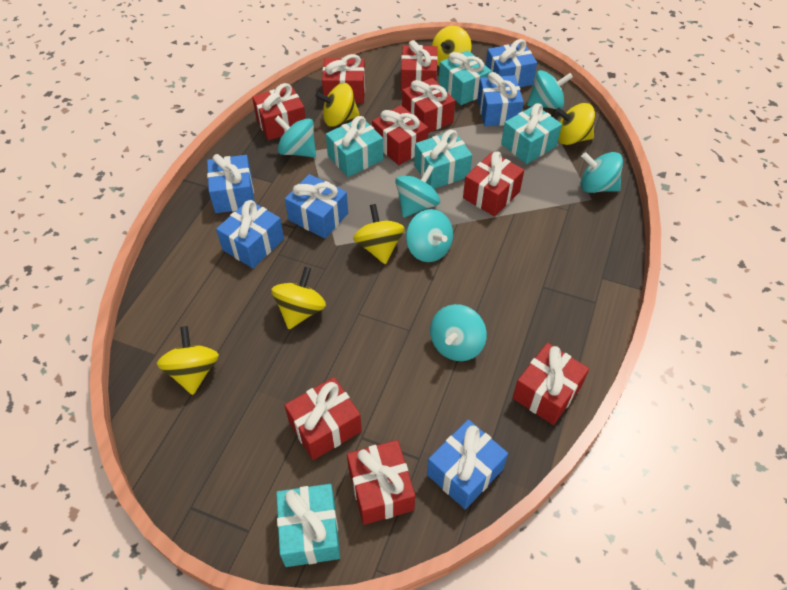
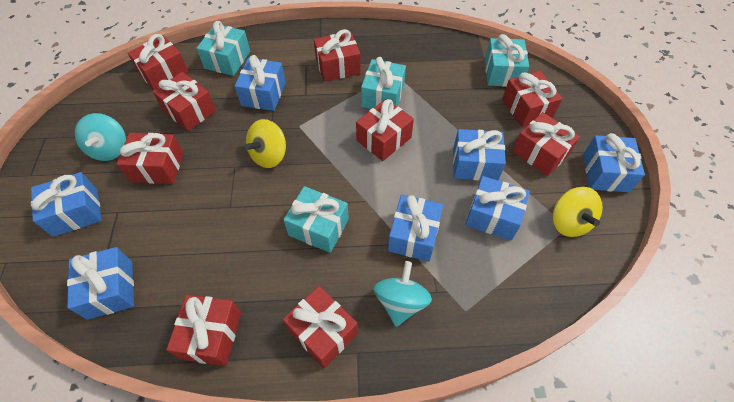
blue gift: 6 -> 7
turquoise gift: 5 -> 4
turquoise spinning top: 6 -> 2
yellow spinning top: 6 -> 2

